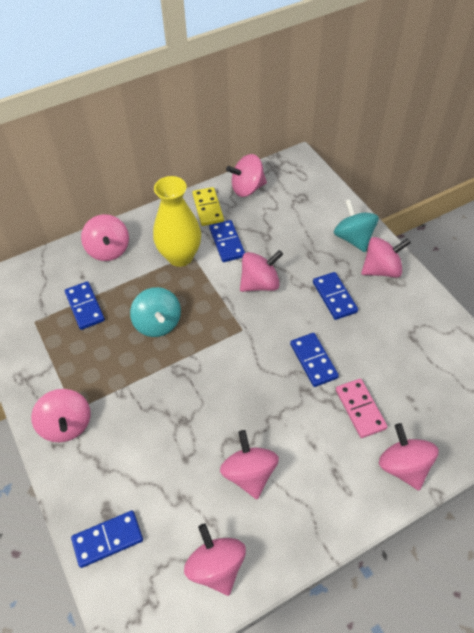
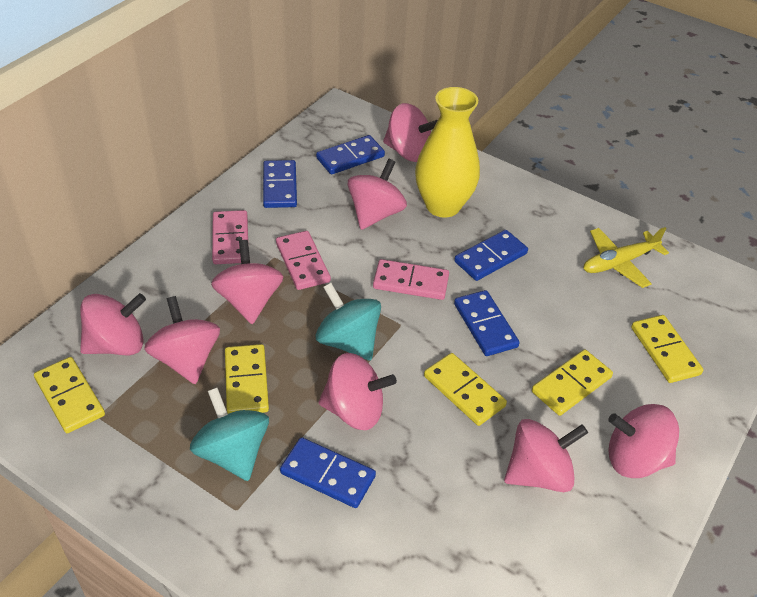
pink domino: 1 -> 3
yellow domino: 1 -> 5
yellow plane: 0 -> 1

